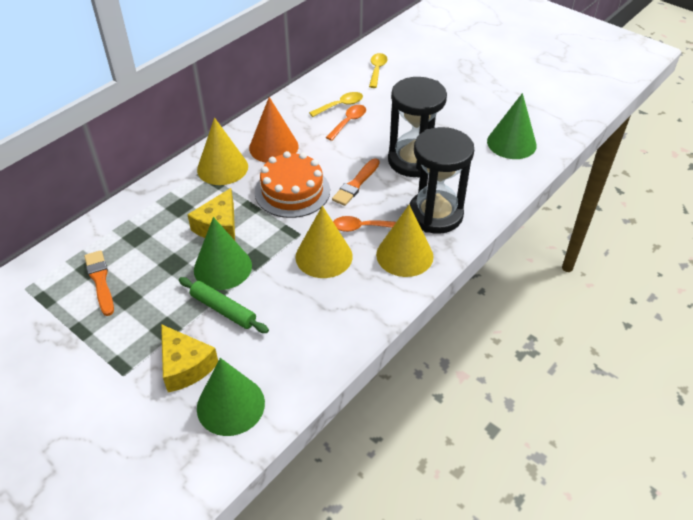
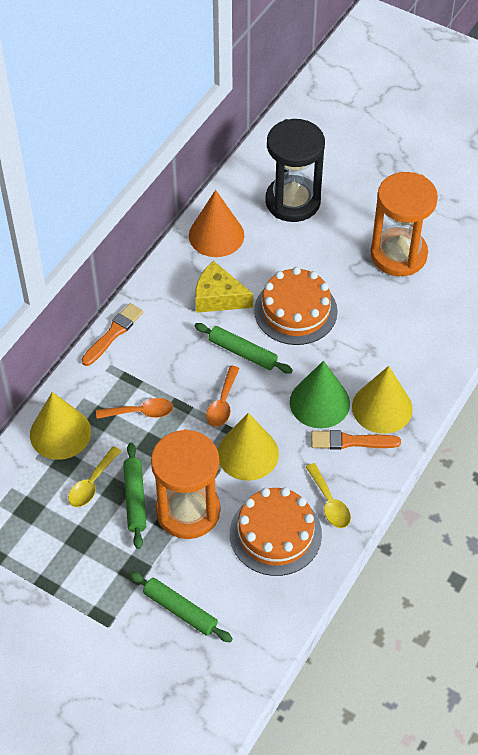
black hourglass: 2 -> 1
green cone: 3 -> 1
green rolling pin: 1 -> 3
orange cake: 1 -> 2
orange hourglass: 0 -> 2
yellow cheese: 2 -> 1

